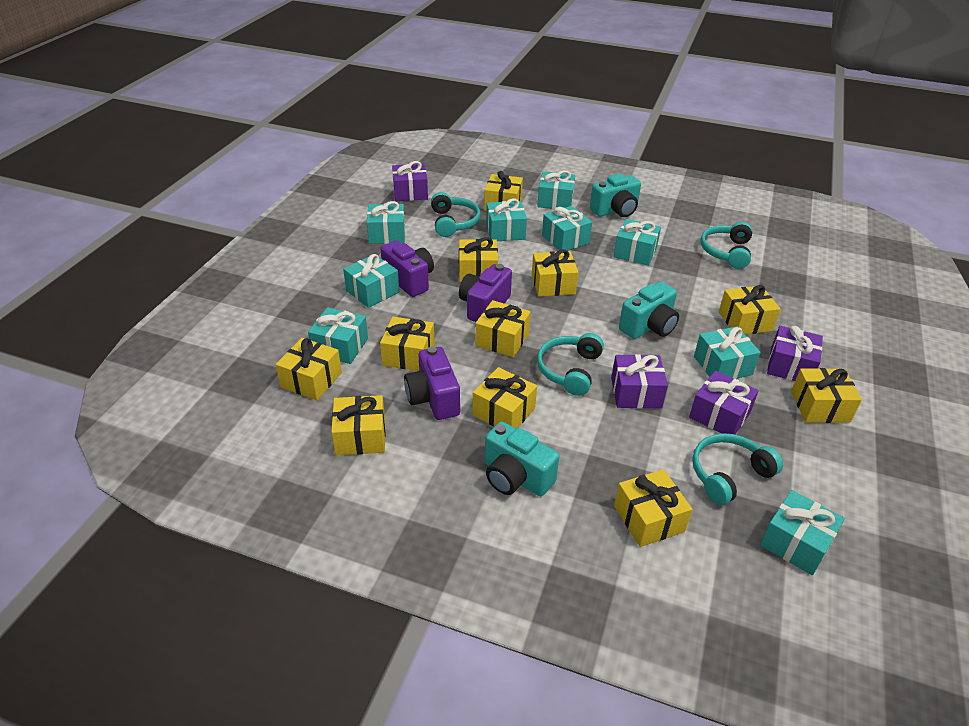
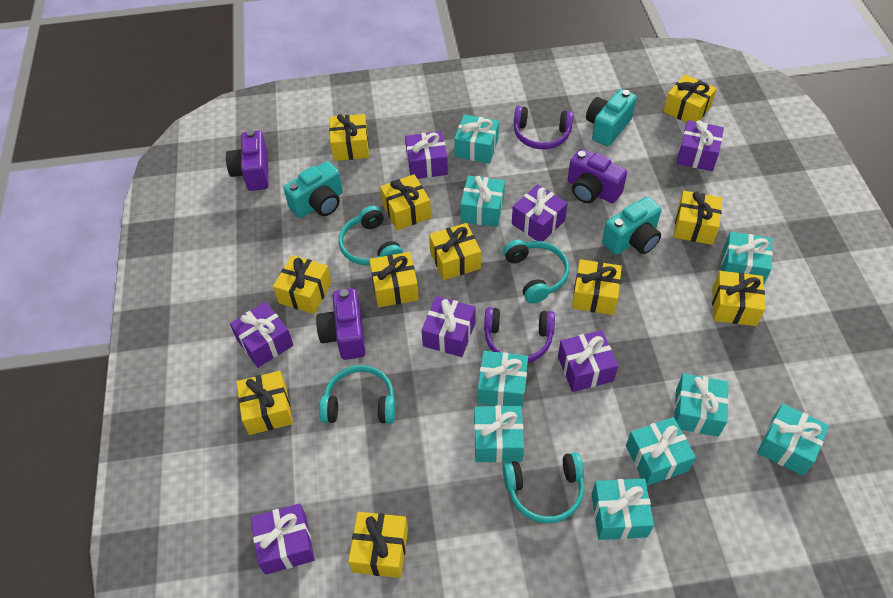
purple gift: 4 -> 7
purple headphones: 0 -> 2

